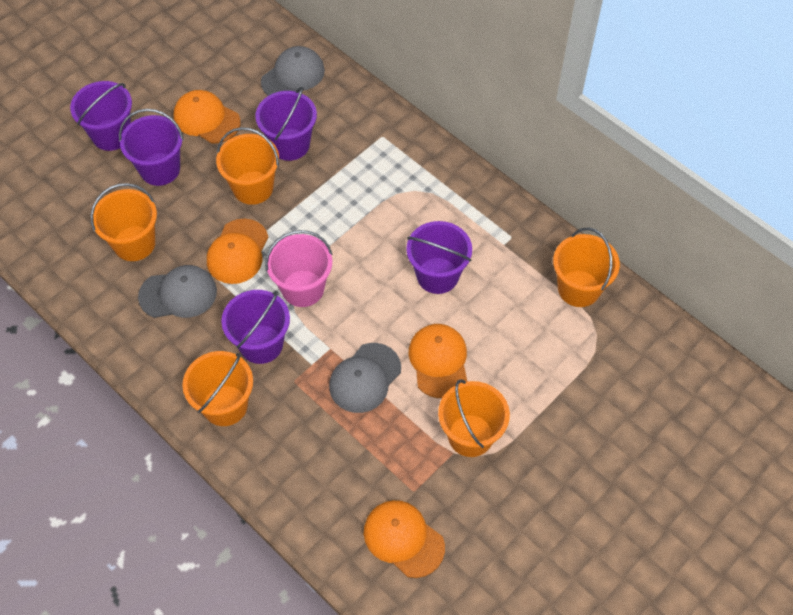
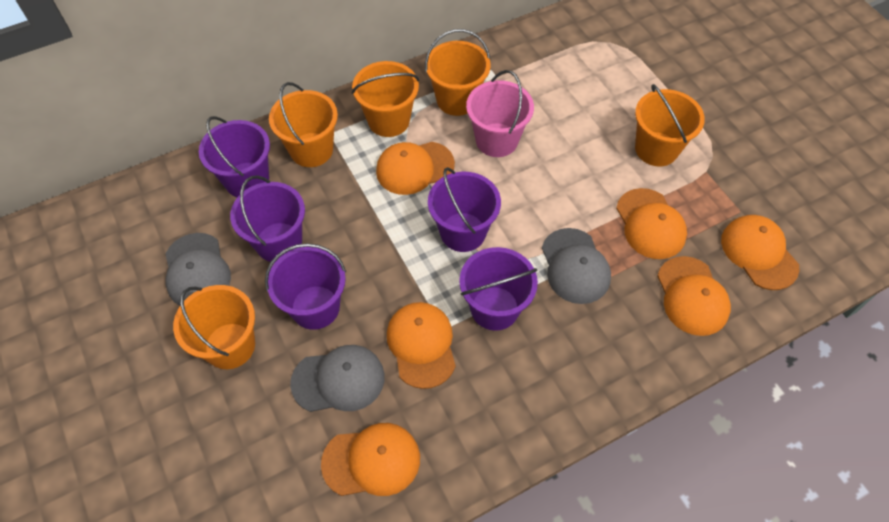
orange cap: 4 -> 6

